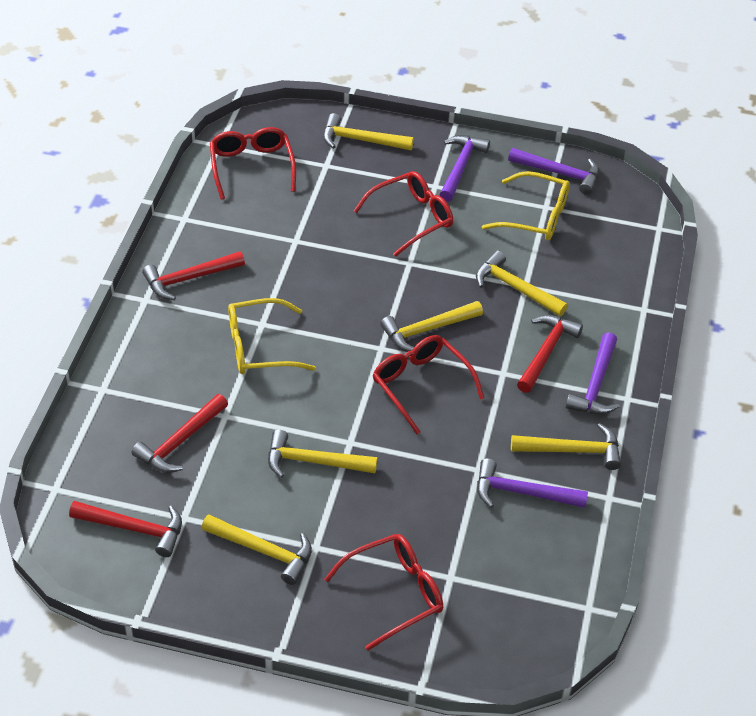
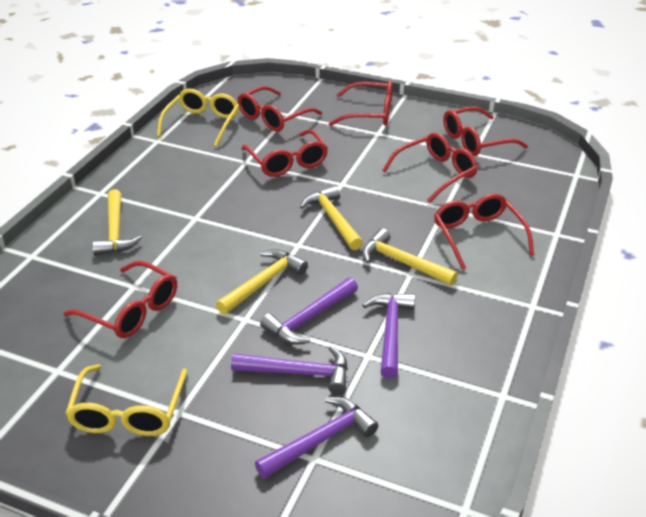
red glasses: 4 -> 7
red hammer: 4 -> 0
yellow hammer: 6 -> 4

